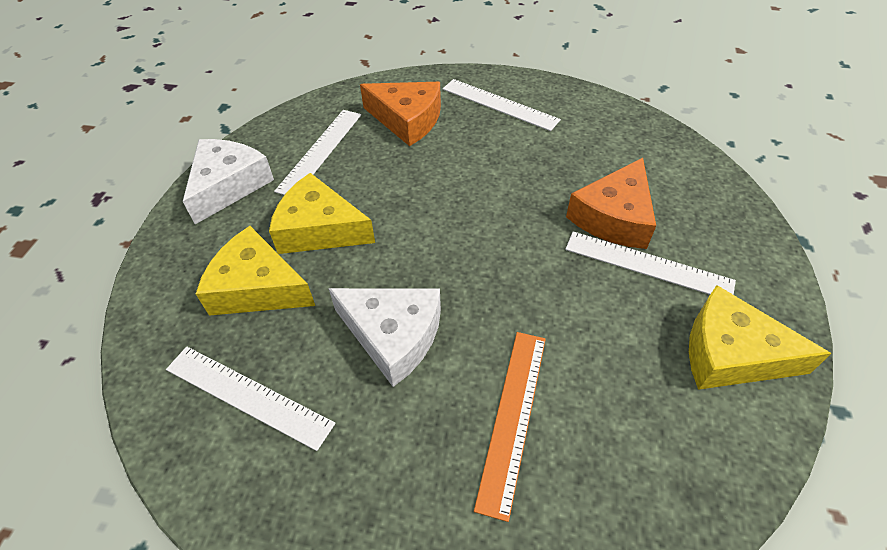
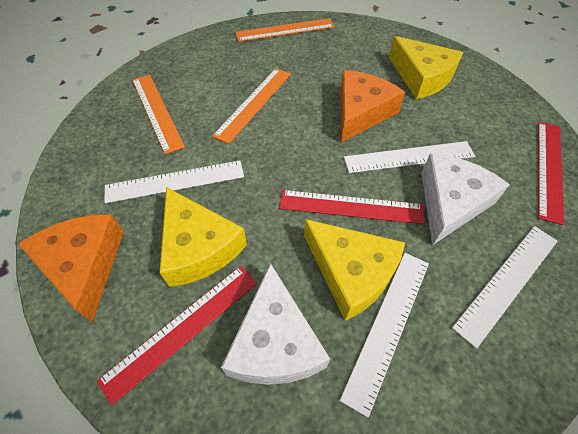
orange ruler: 1 -> 3
red ruler: 0 -> 3

